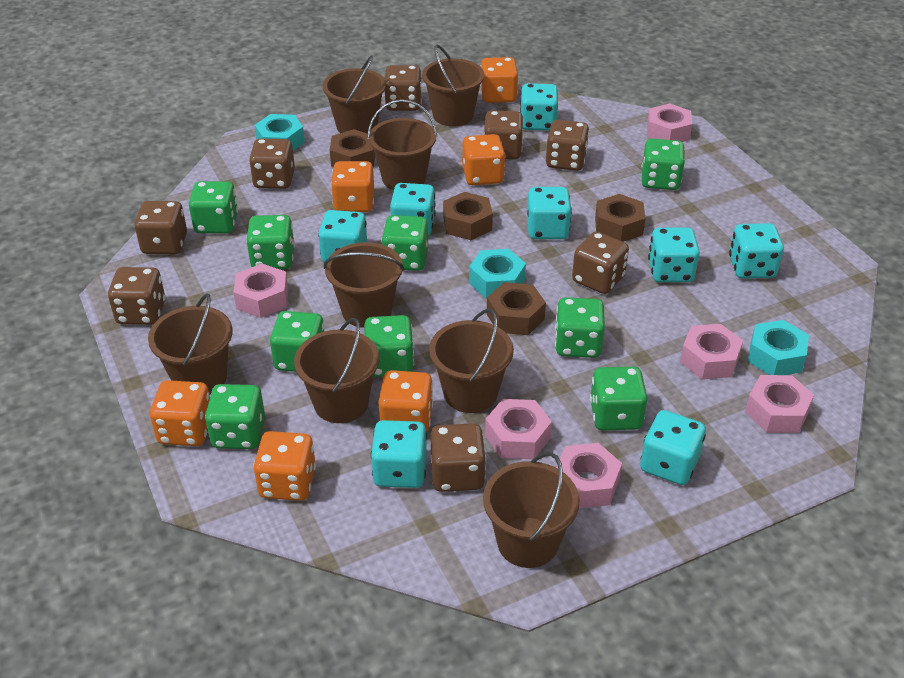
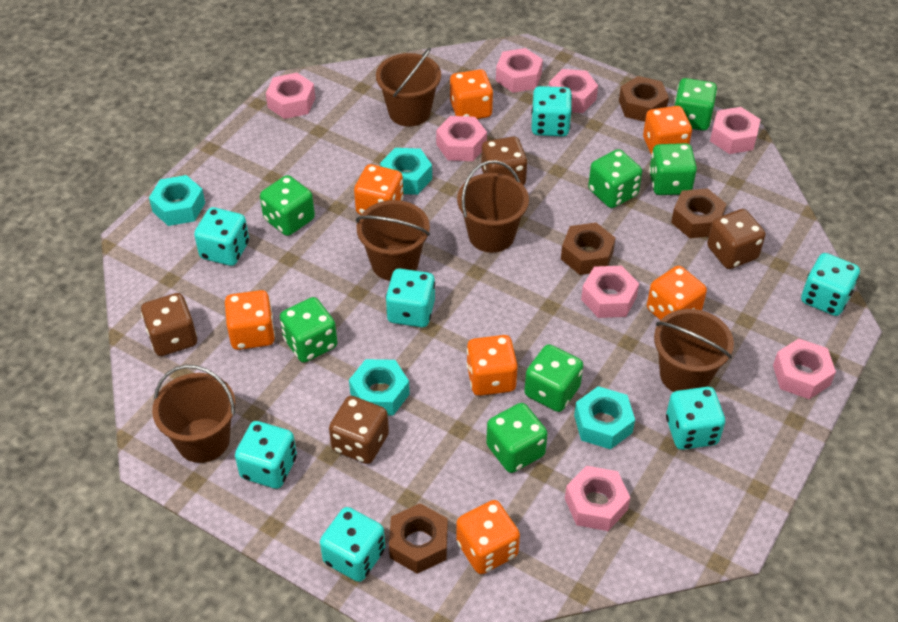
brown bucket: 8 -> 5
brown dice: 8 -> 4
green dice: 9 -> 7
orange dice: 6 -> 7
pink nut: 6 -> 8
turquoise dice: 8 -> 7
turquoise nut: 3 -> 4

